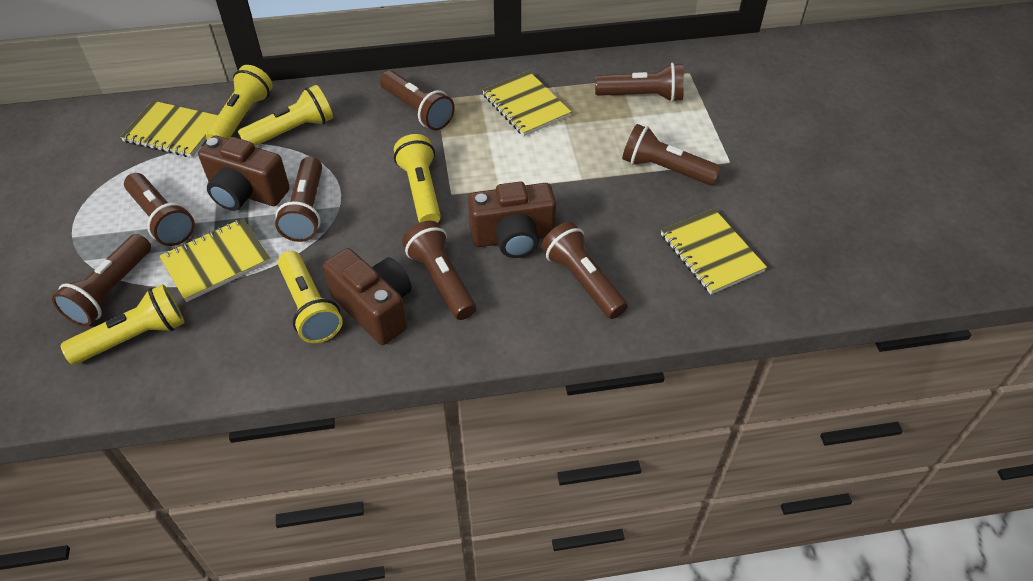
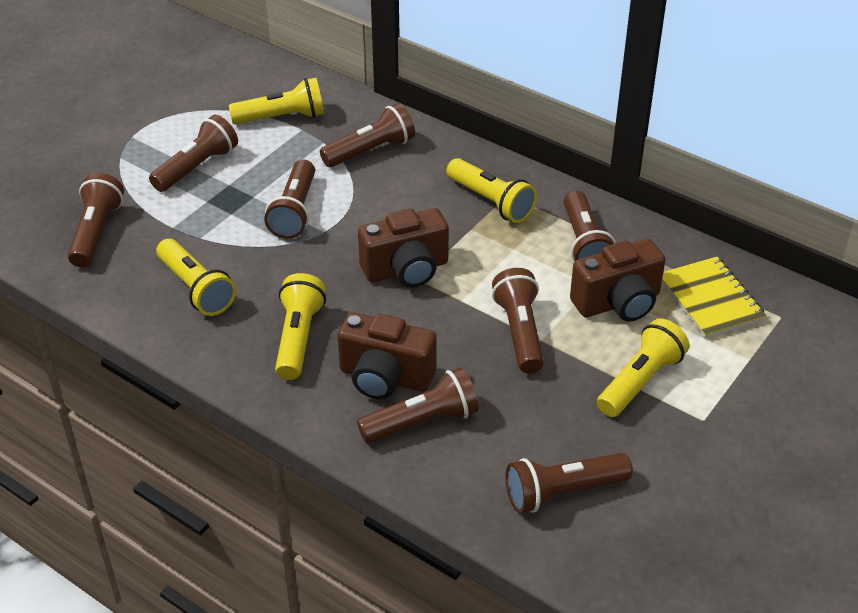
yellow notebook: 4 -> 1

